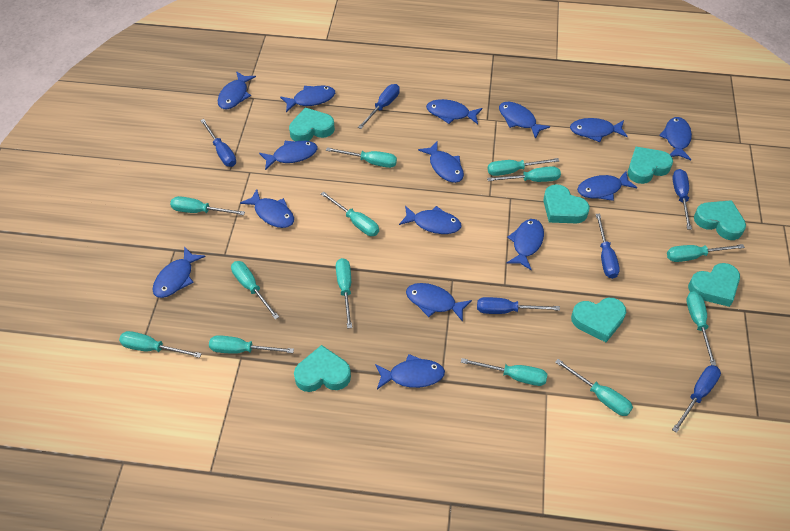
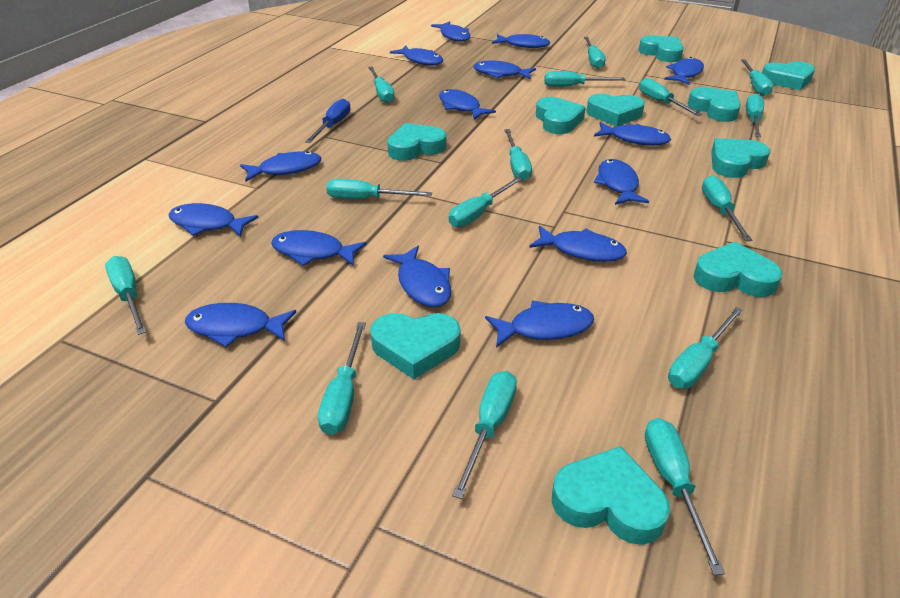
blue screwdriver: 6 -> 1
turquoise heart: 7 -> 10
turquoise screwdriver: 13 -> 15

